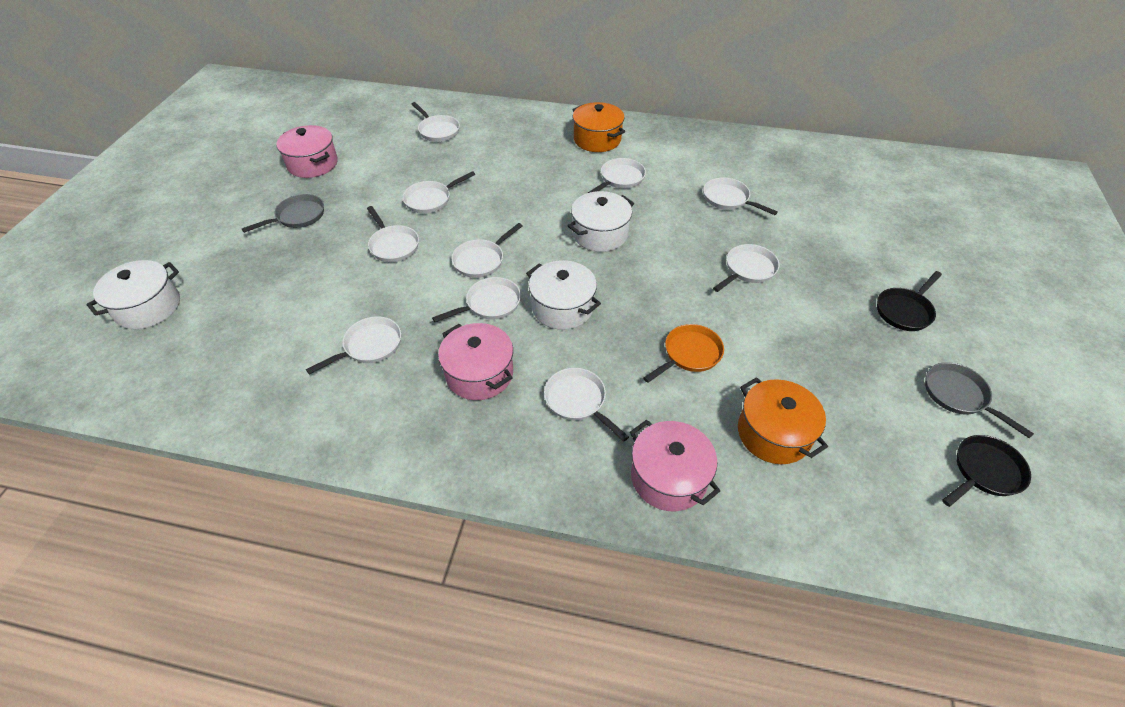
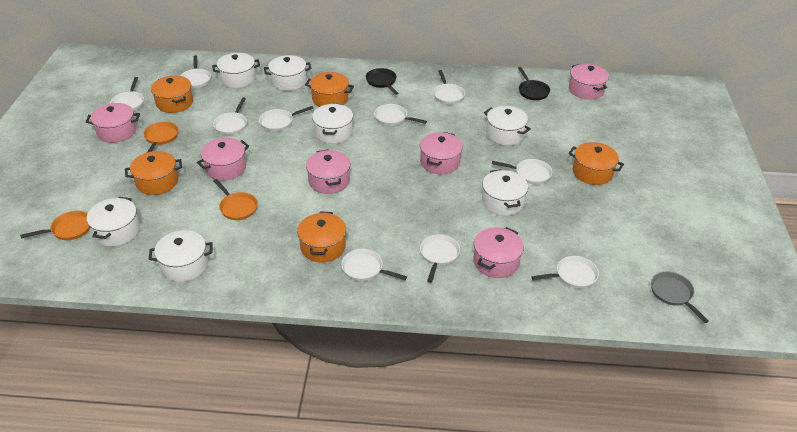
grey pan: 2 -> 1
orange pan: 1 -> 3
orange pot: 2 -> 5
pink pot: 3 -> 6
white pot: 3 -> 7

